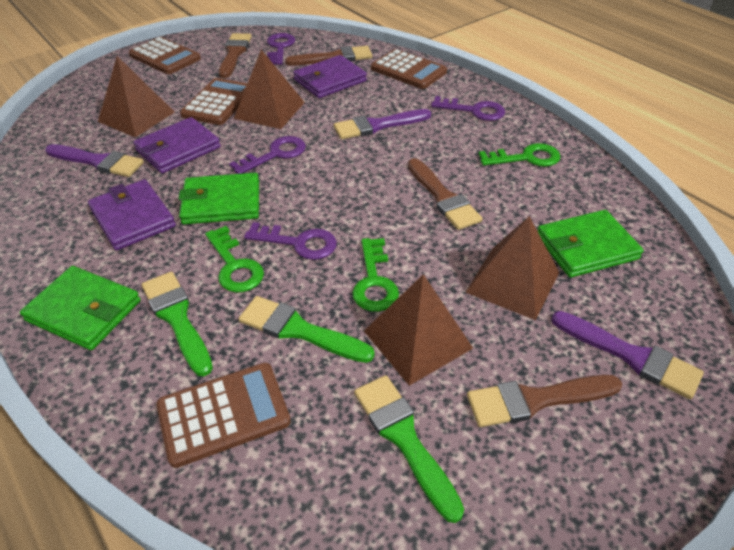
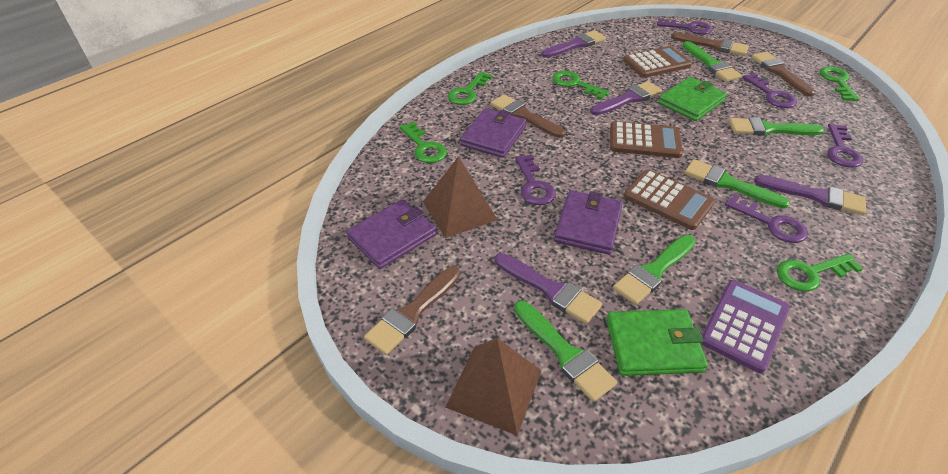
brown calculator: 4 -> 3
brown pyramid: 4 -> 2
green brush: 3 -> 5
green key: 3 -> 5
green wallet: 3 -> 2
purple brush: 3 -> 4
purple calculator: 0 -> 1
purple key: 4 -> 5

